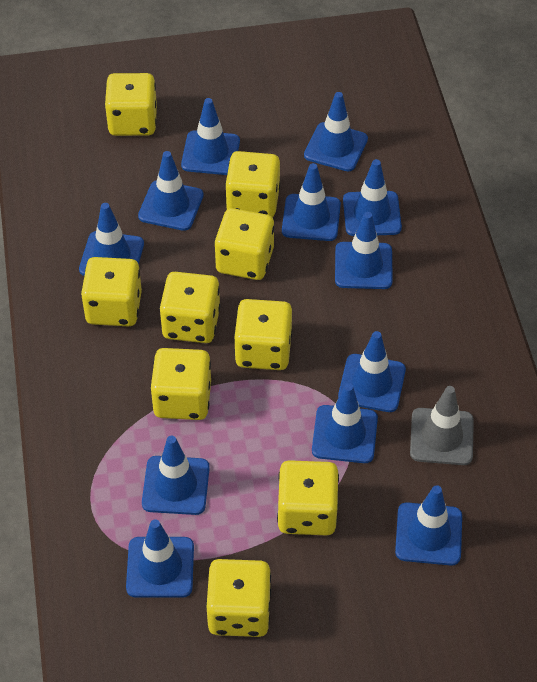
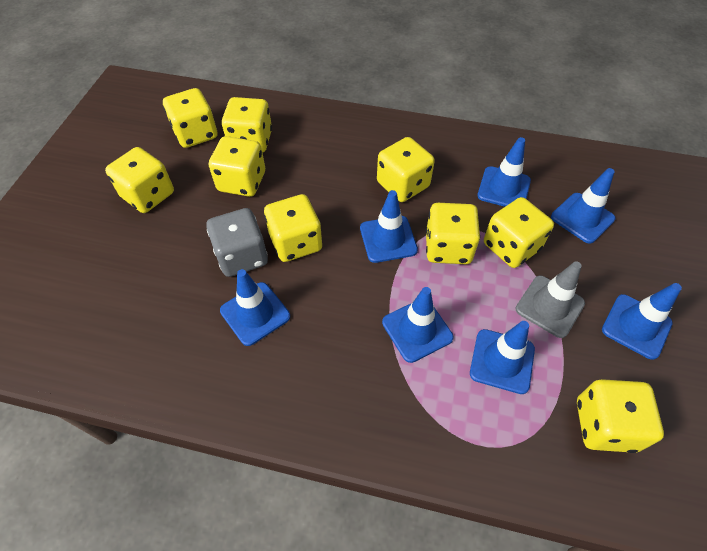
blue traffic cone: 12 -> 7
grey dice: 0 -> 1

